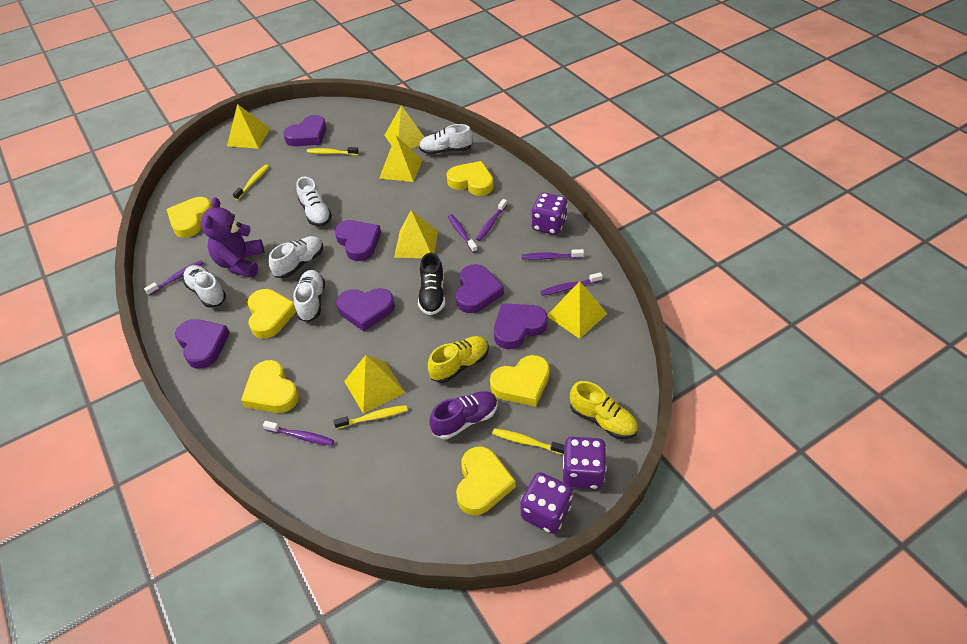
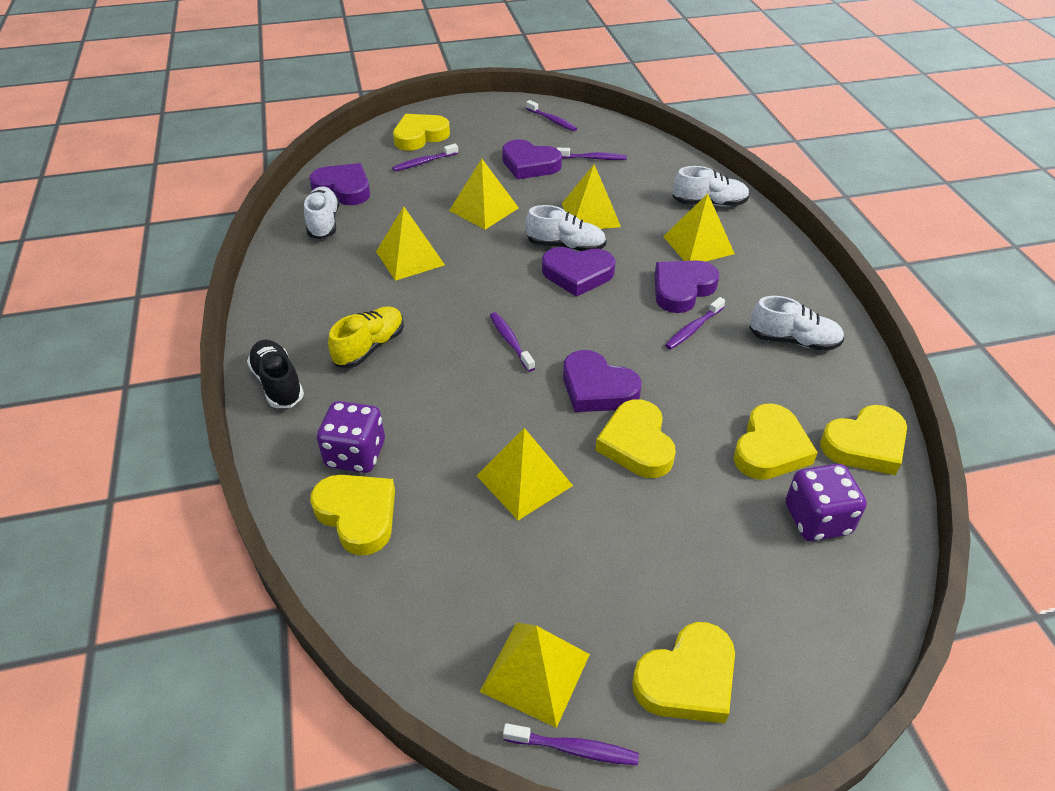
purple dice: 3 -> 2
purple heart: 6 -> 5
purple shoe: 1 -> 0
purple teddy bear: 1 -> 0
white shoe: 5 -> 4
yellow shoe: 2 -> 1
yellow toothbrush: 4 -> 0

